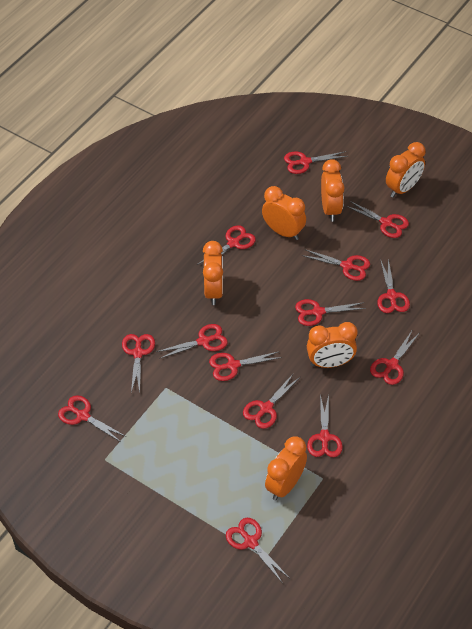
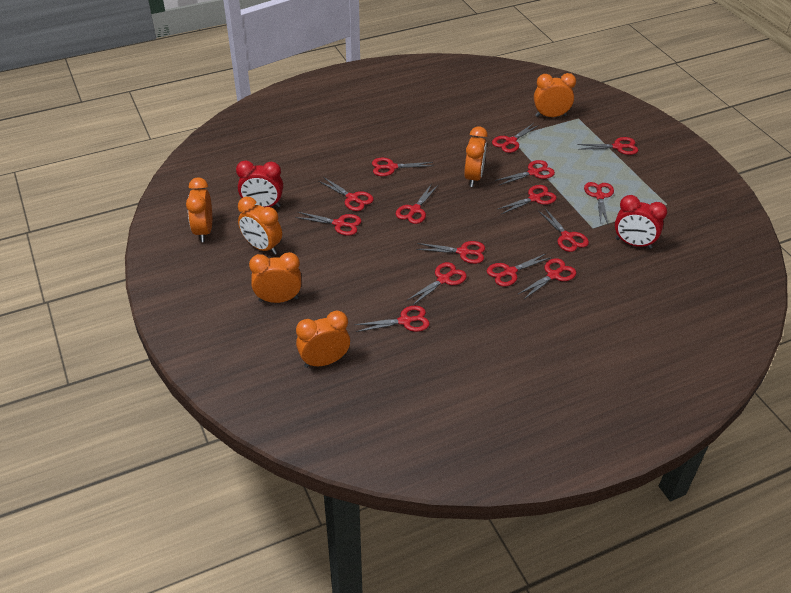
red clock: 0 -> 2
red scissors: 14 -> 15

